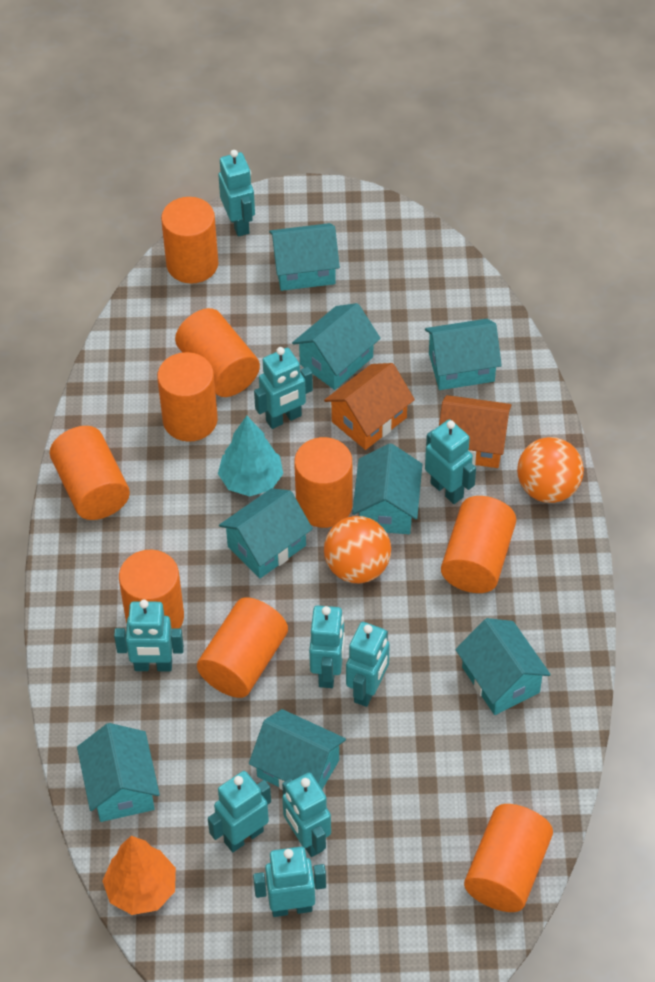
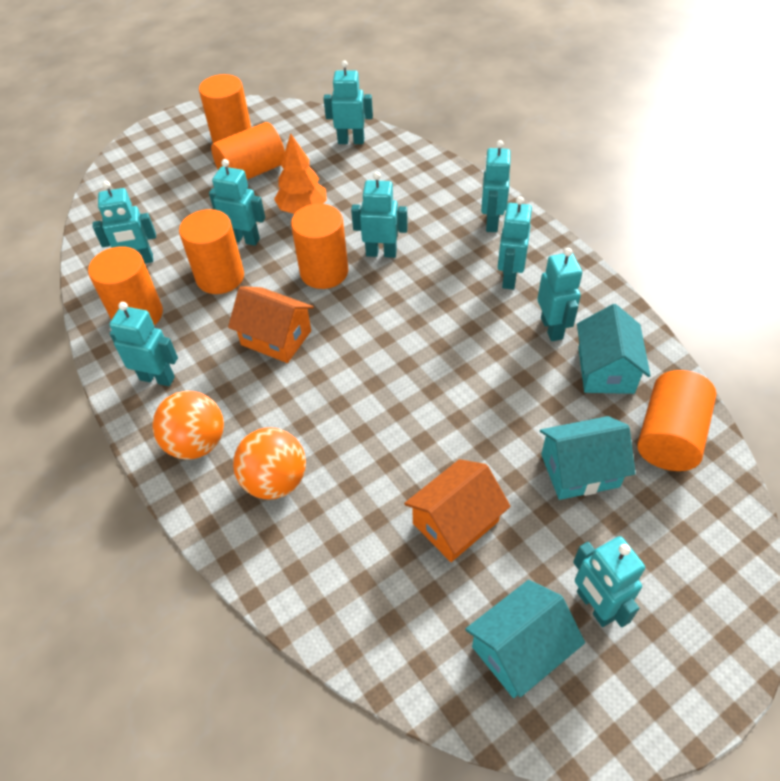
orange cylinder: 9 -> 6
turquoise house: 8 -> 3
turquoise tree: 1 -> 0

